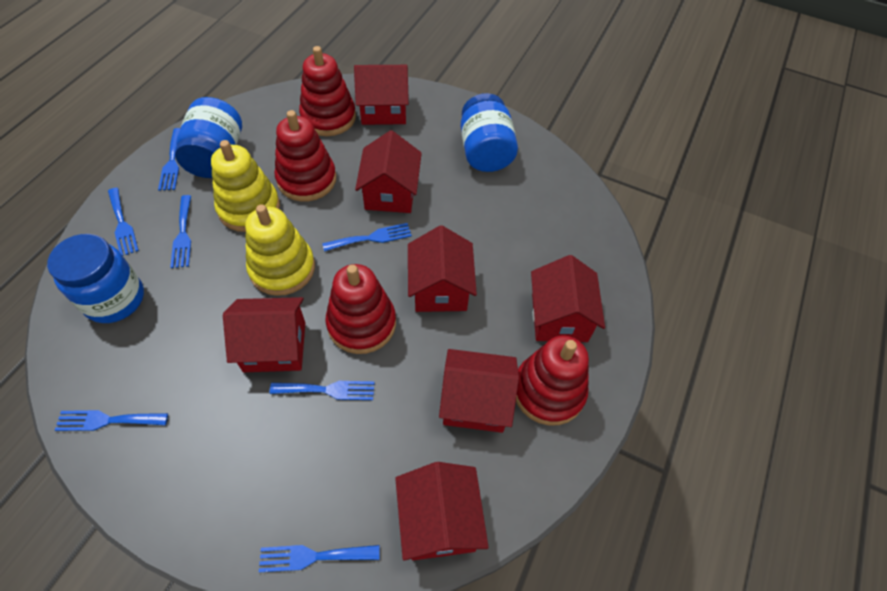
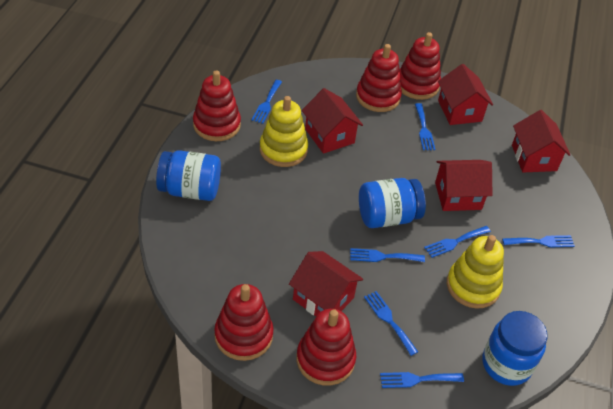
red house: 7 -> 5
red stacking toy: 4 -> 5

